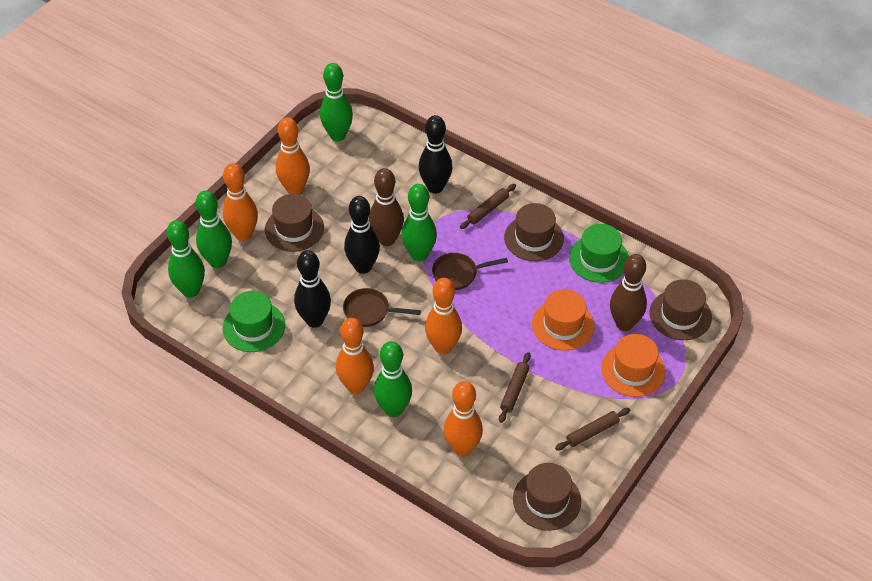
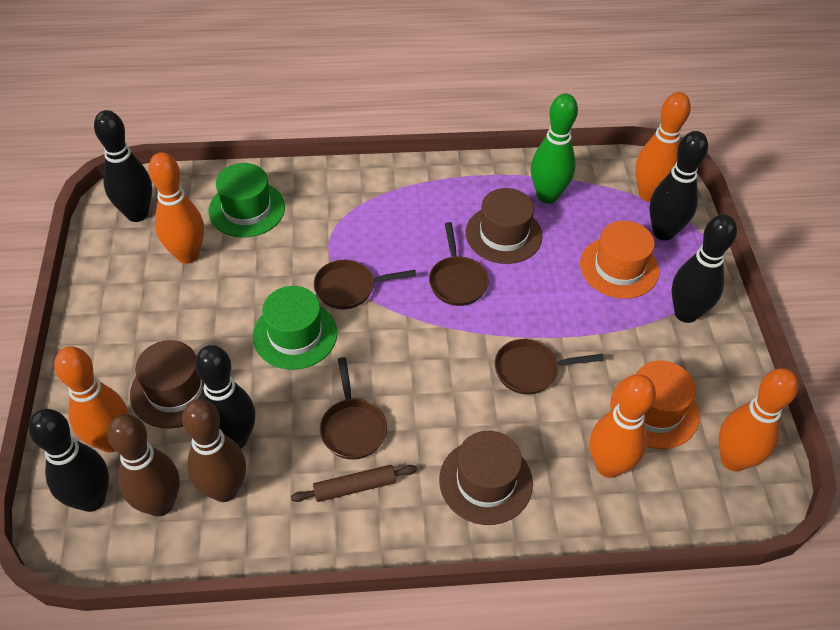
black bowling pin: 3 -> 5
brown hat: 4 -> 3
brown pan: 2 -> 4
brown rolling pin: 3 -> 1
green bowling pin: 5 -> 1

